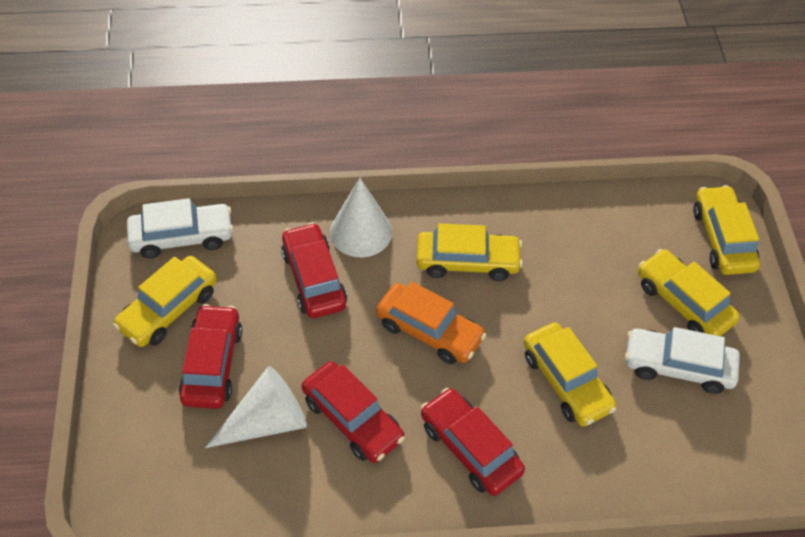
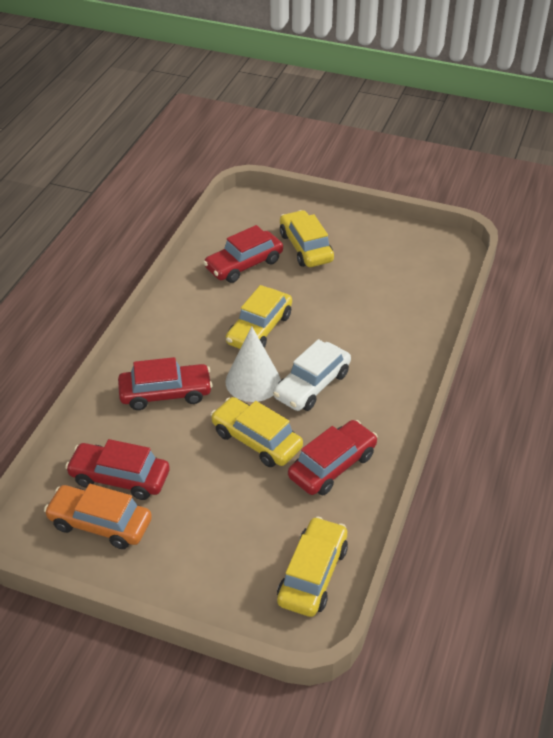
white car: 2 -> 1
white cone: 2 -> 1
yellow car: 5 -> 4

